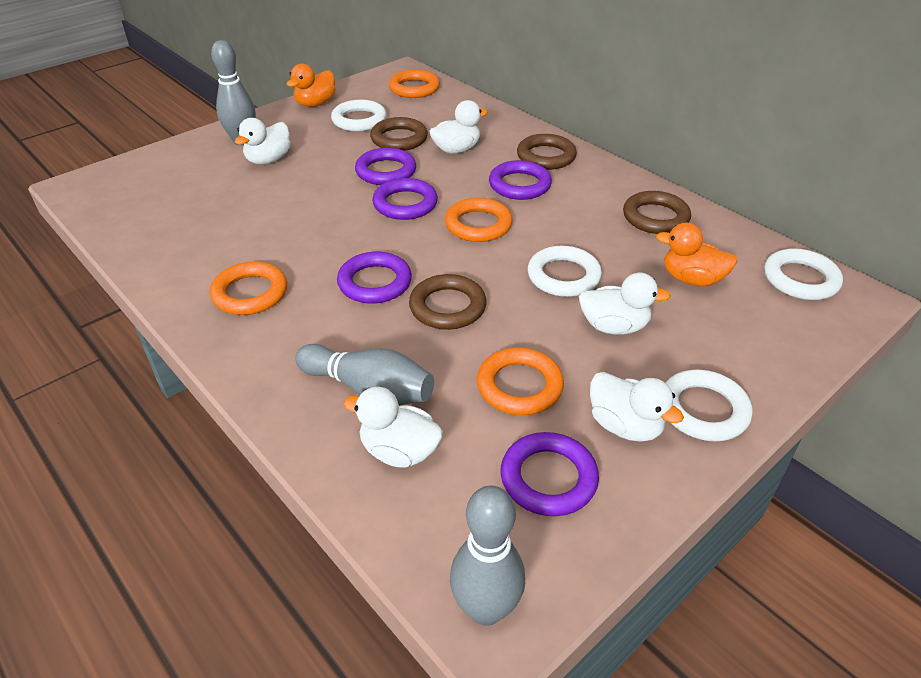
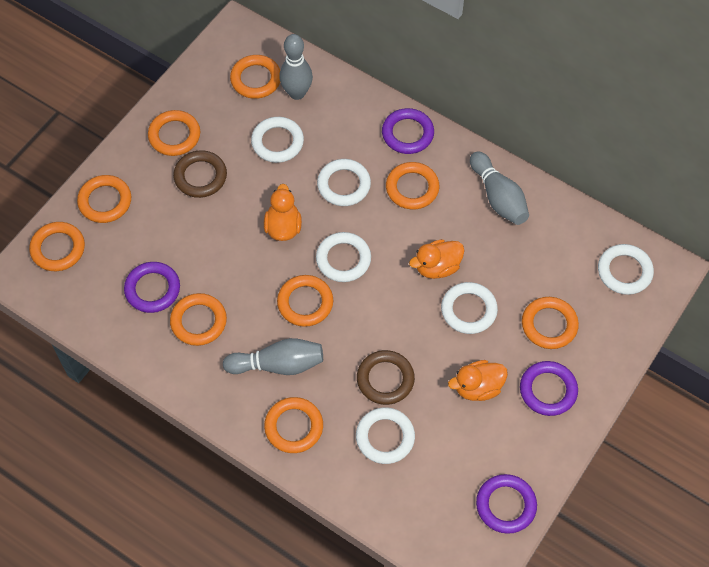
brown ring: 4 -> 2
orange duck: 2 -> 3
orange ring: 4 -> 9
purple ring: 5 -> 4
white duck: 5 -> 0
white ring: 4 -> 6

